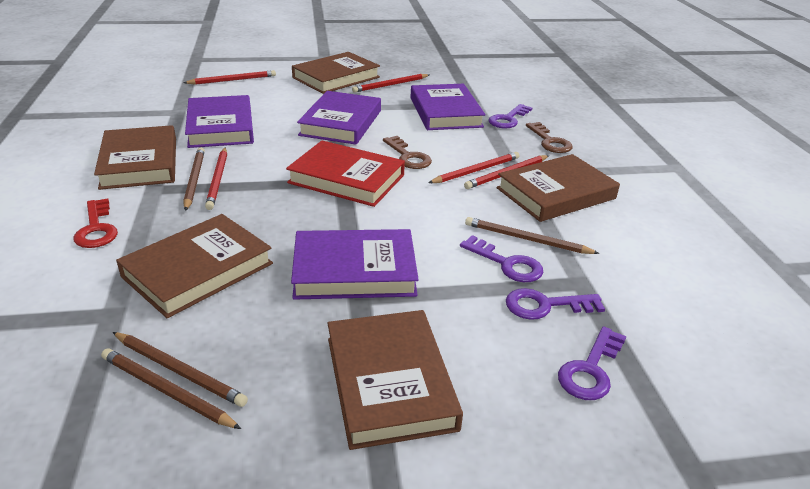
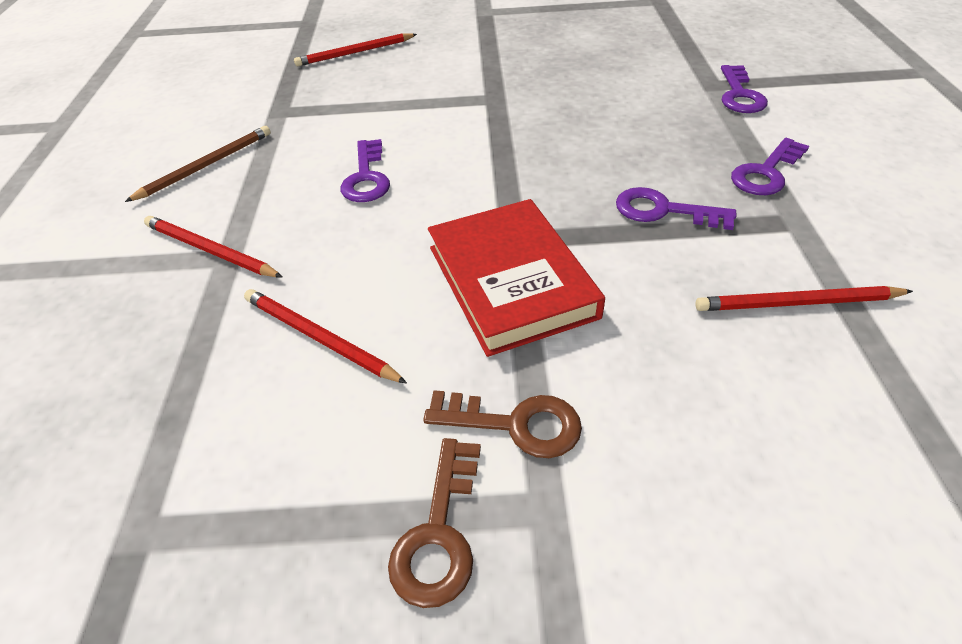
brown book: 5 -> 0
brown pencil: 4 -> 1
purple book: 4 -> 0
red key: 1 -> 0
red pencil: 5 -> 4

